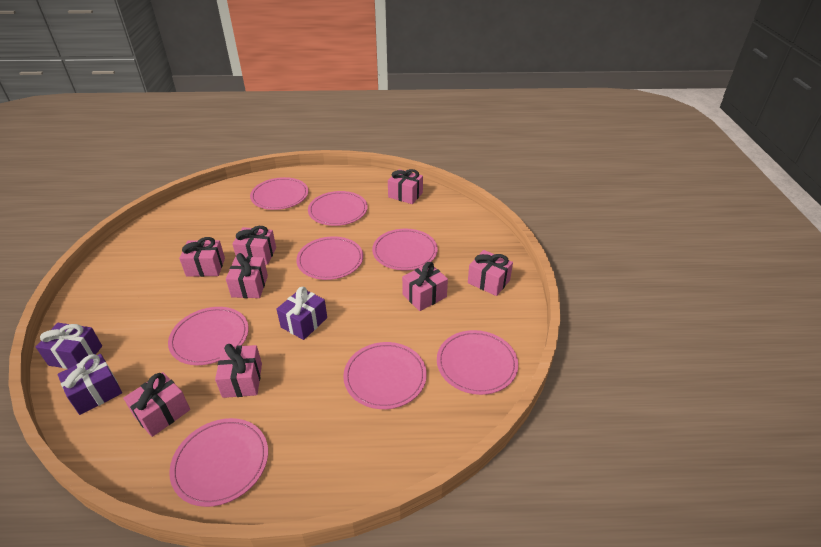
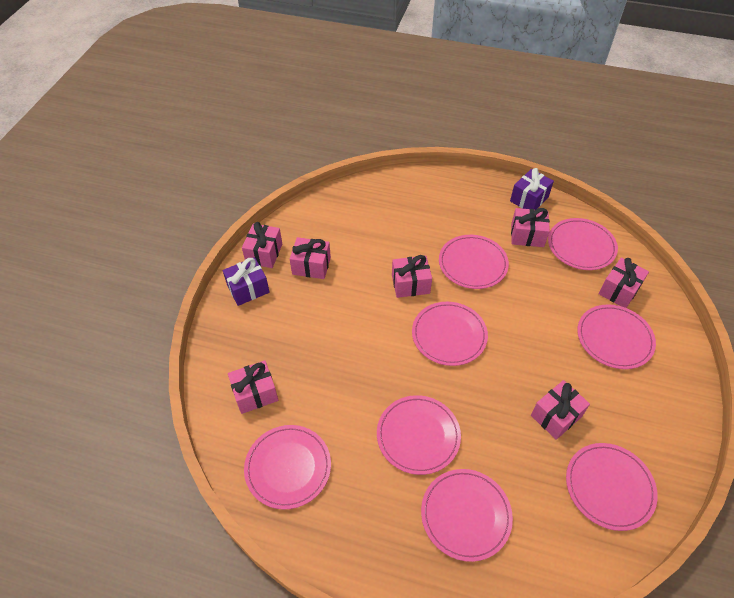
pink gift: 8 -> 7
purple gift: 3 -> 2

